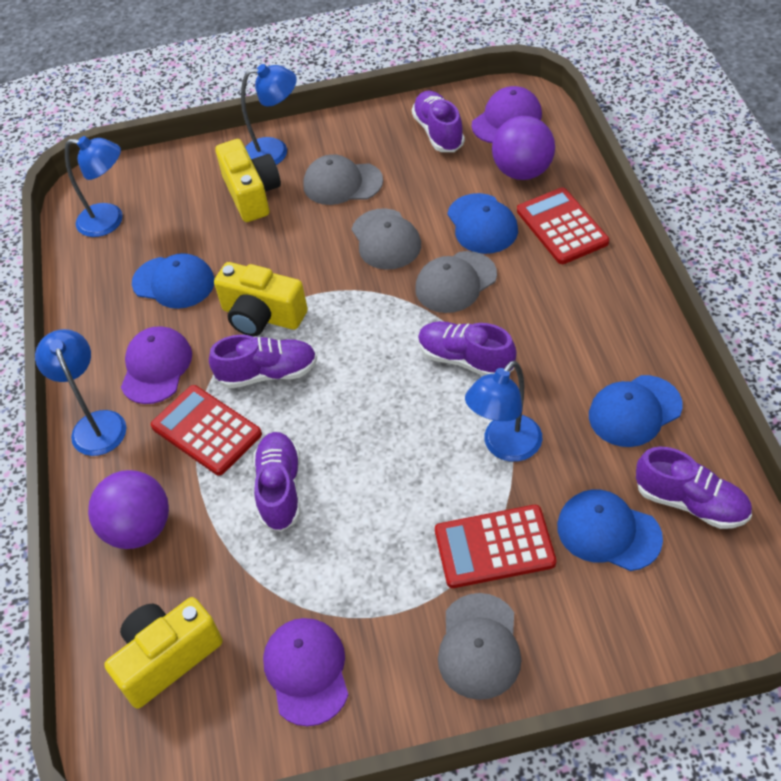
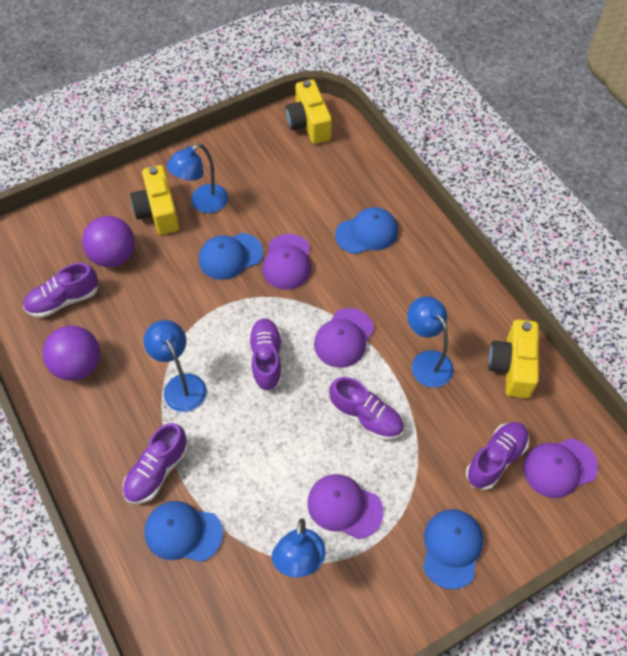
grey cap: 4 -> 0
purple cap: 3 -> 4
red calculator: 3 -> 0

